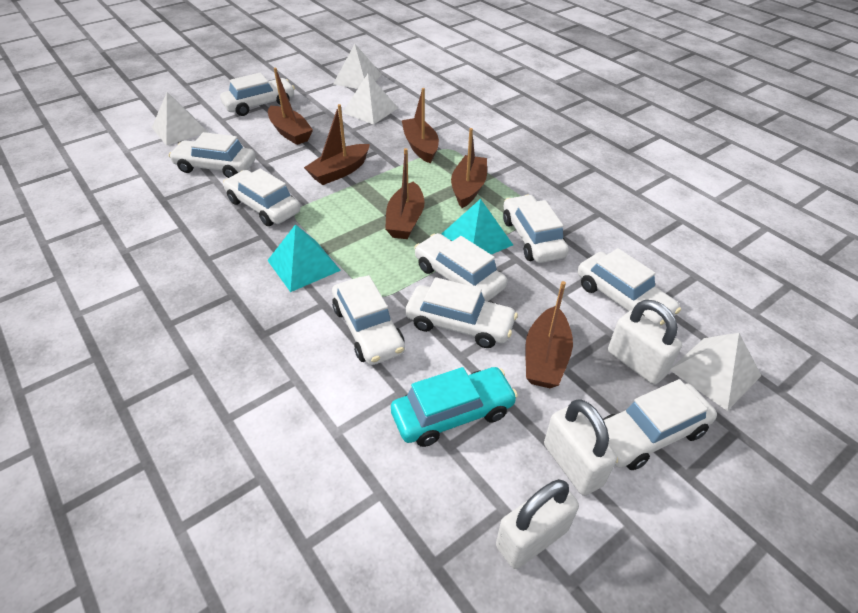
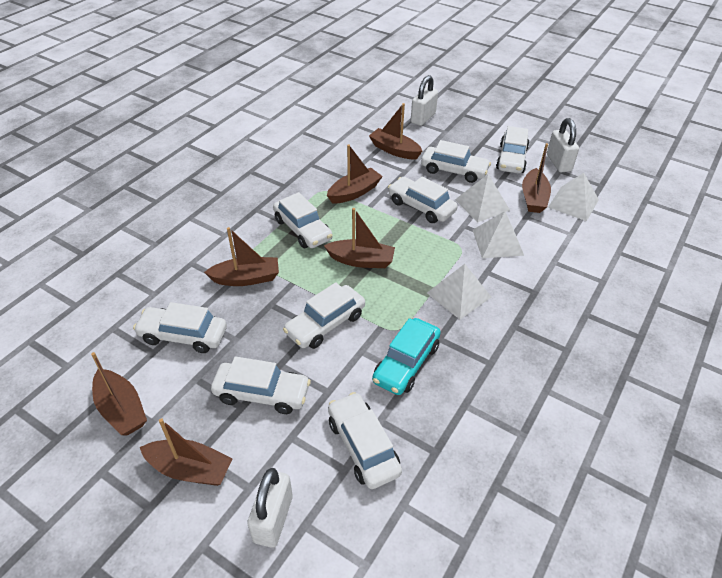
brown boat: 6 -> 7
turquoise pyramid: 2 -> 0
white car: 9 -> 8

